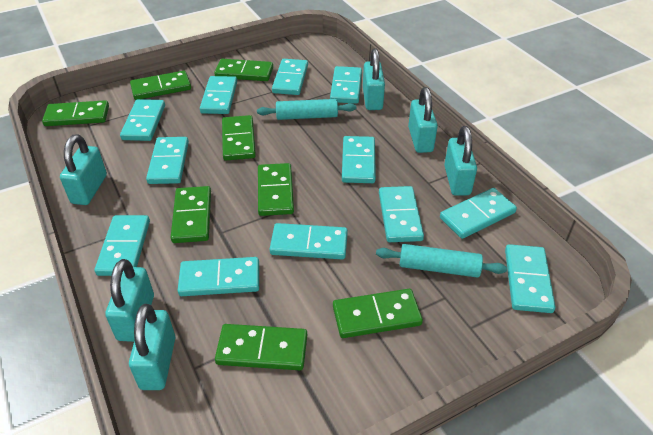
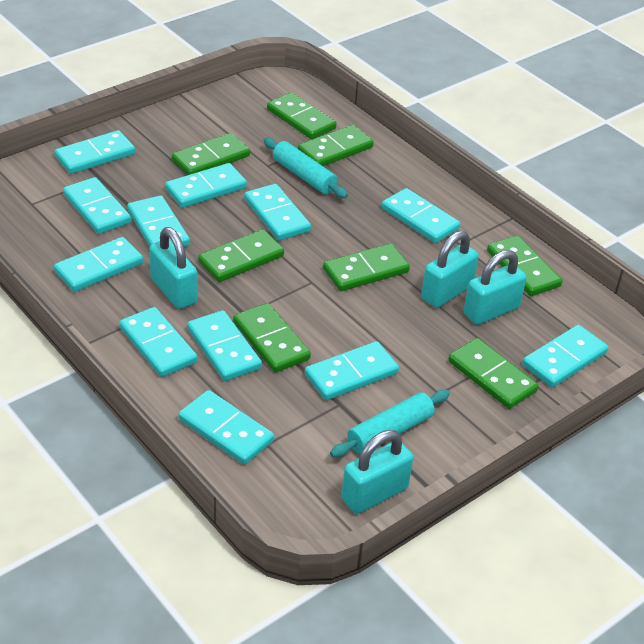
turquoise padlock: 6 -> 4

